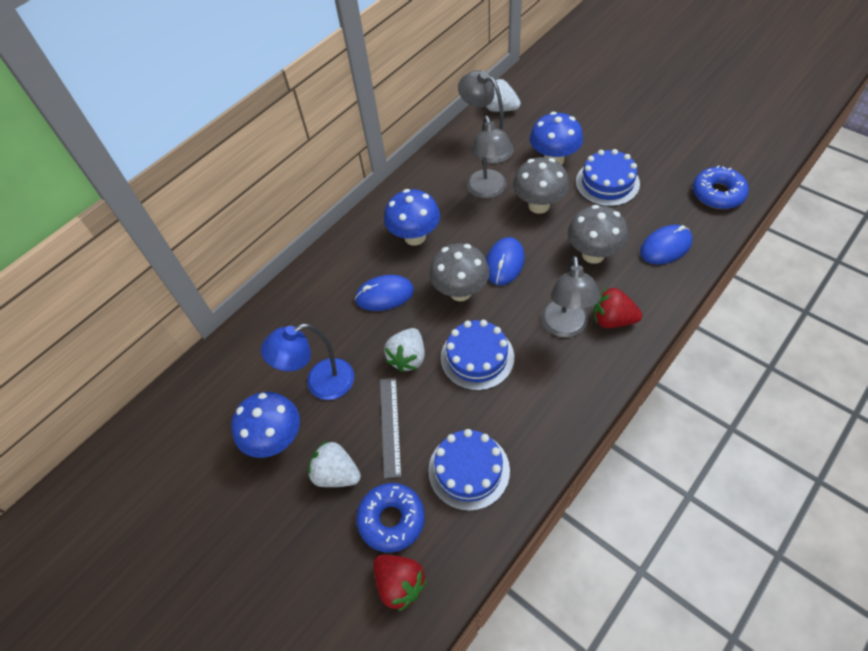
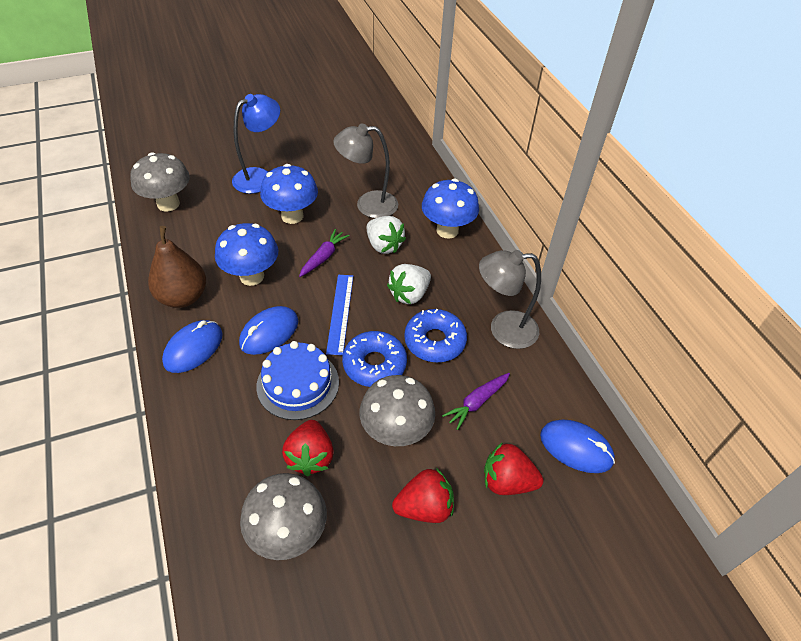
blue cake: 3 -> 1
blue ruler: 0 -> 1
brown pear: 0 -> 1
grey lamp: 3 -> 2
grey ruler: 1 -> 0
purple carrot: 0 -> 2
red strawberry: 2 -> 3
white strawberry: 3 -> 2

